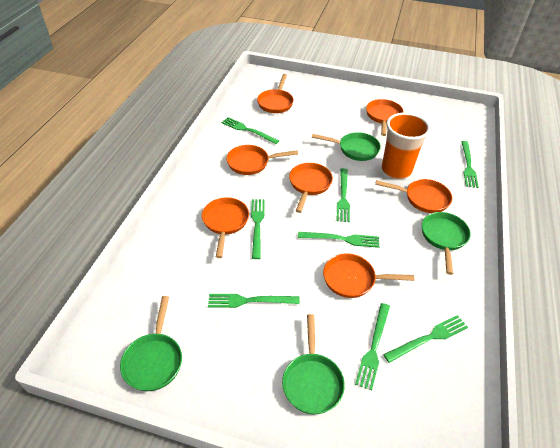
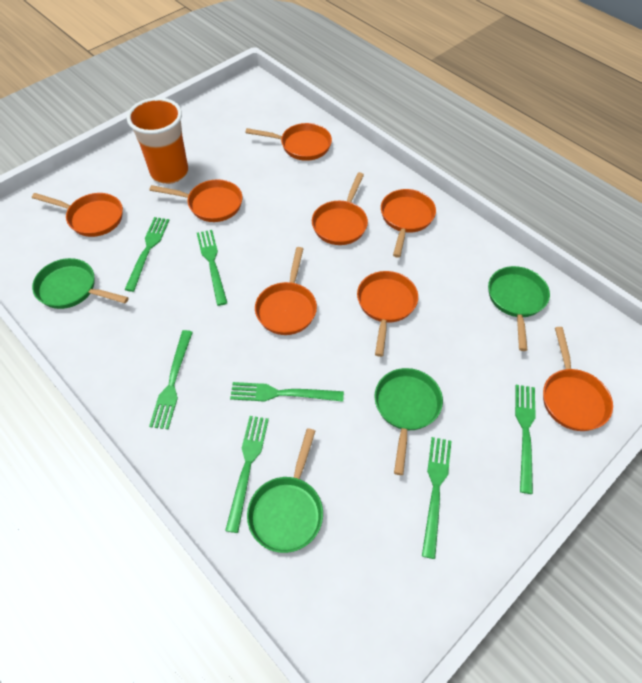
green fork: 8 -> 7
orange pan: 7 -> 8

